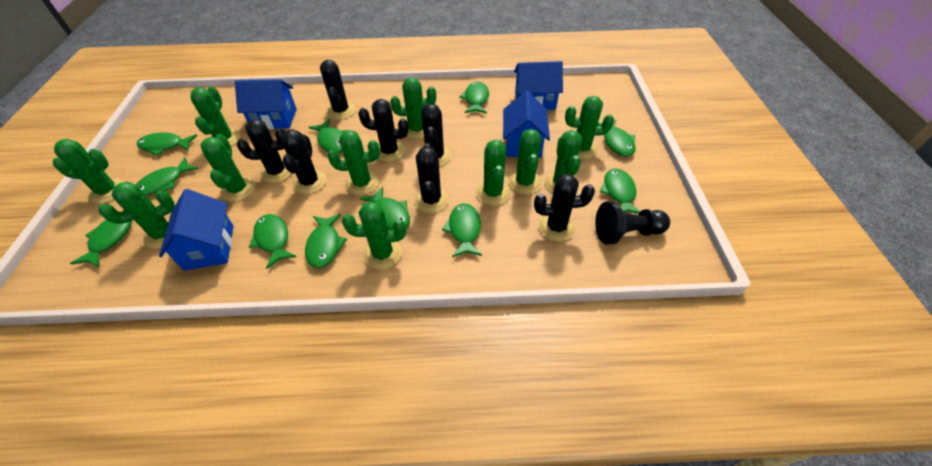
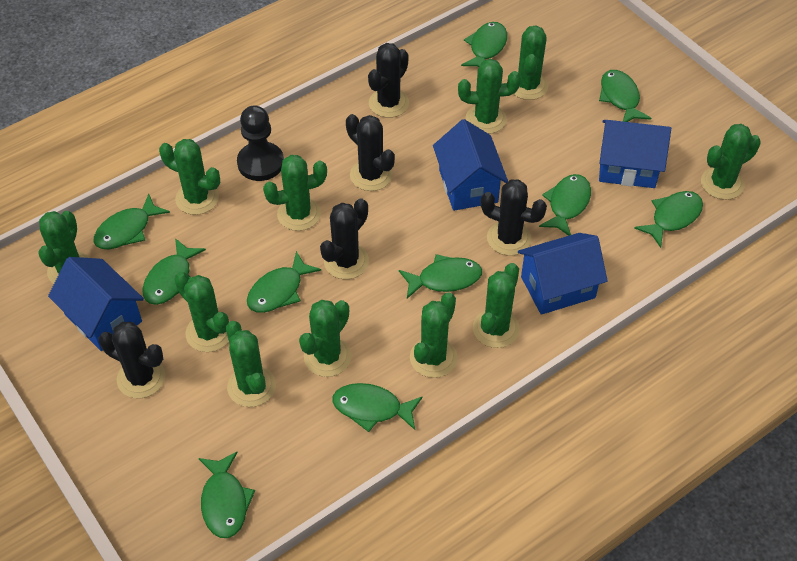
black cactus: 7 -> 5
green fish: 11 -> 10

